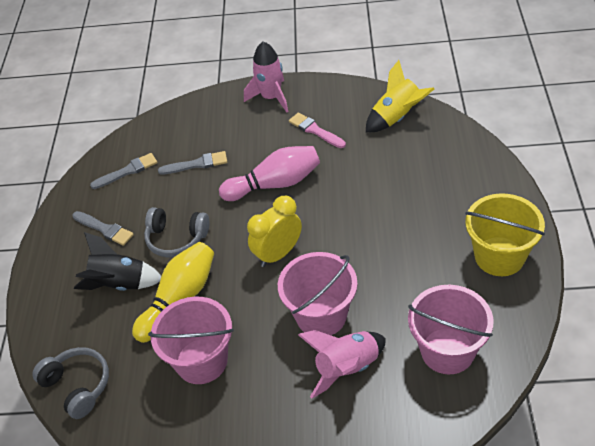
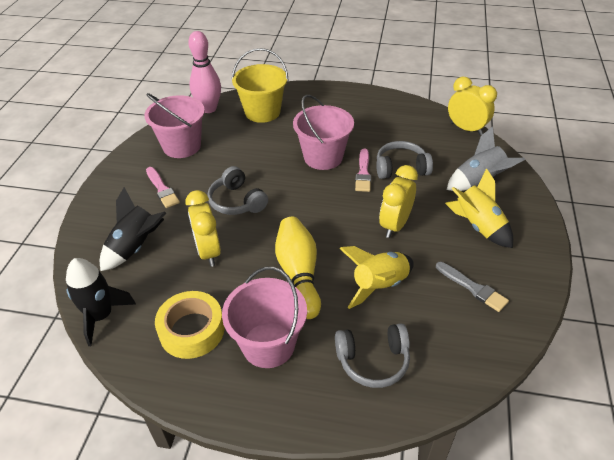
black rocket: 1 -> 2
grey brush: 3 -> 1
grey headphones: 2 -> 3
grey rocket: 0 -> 1
pink brush: 1 -> 2
pink rocket: 2 -> 0
yellow clock: 1 -> 3
yellow rocket: 1 -> 2
yellow tape: 0 -> 1

